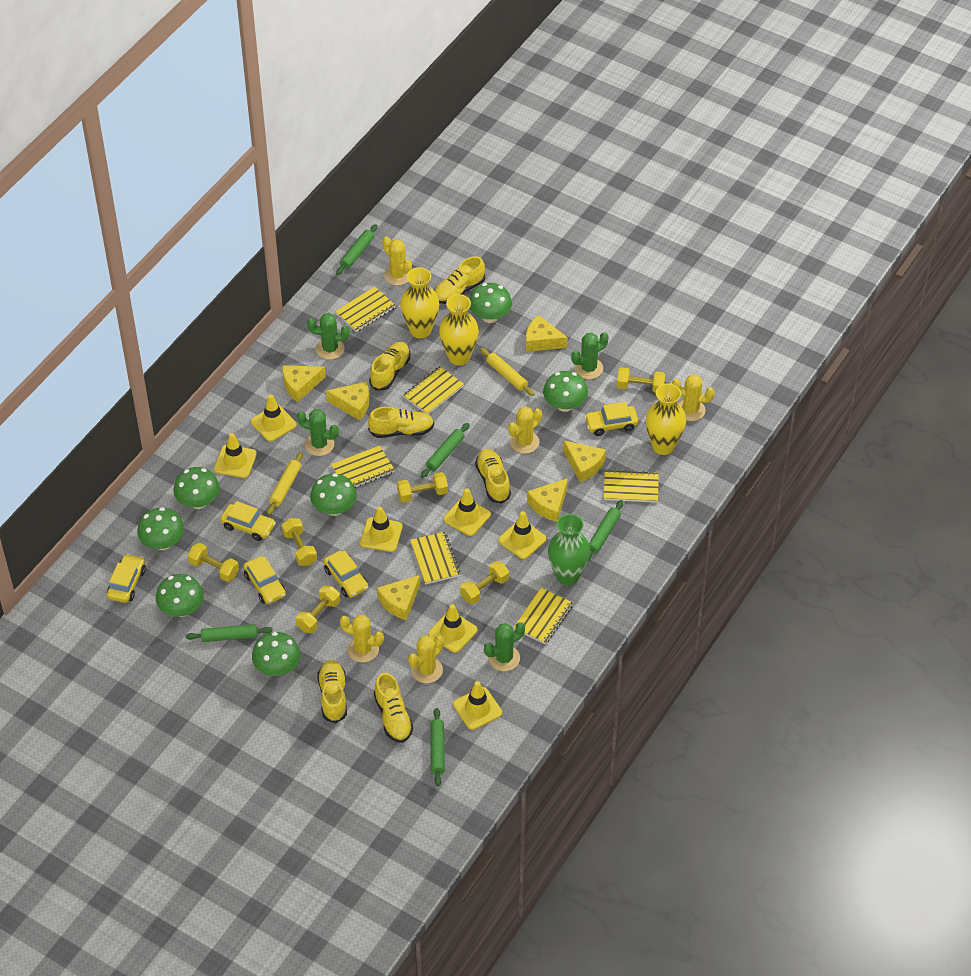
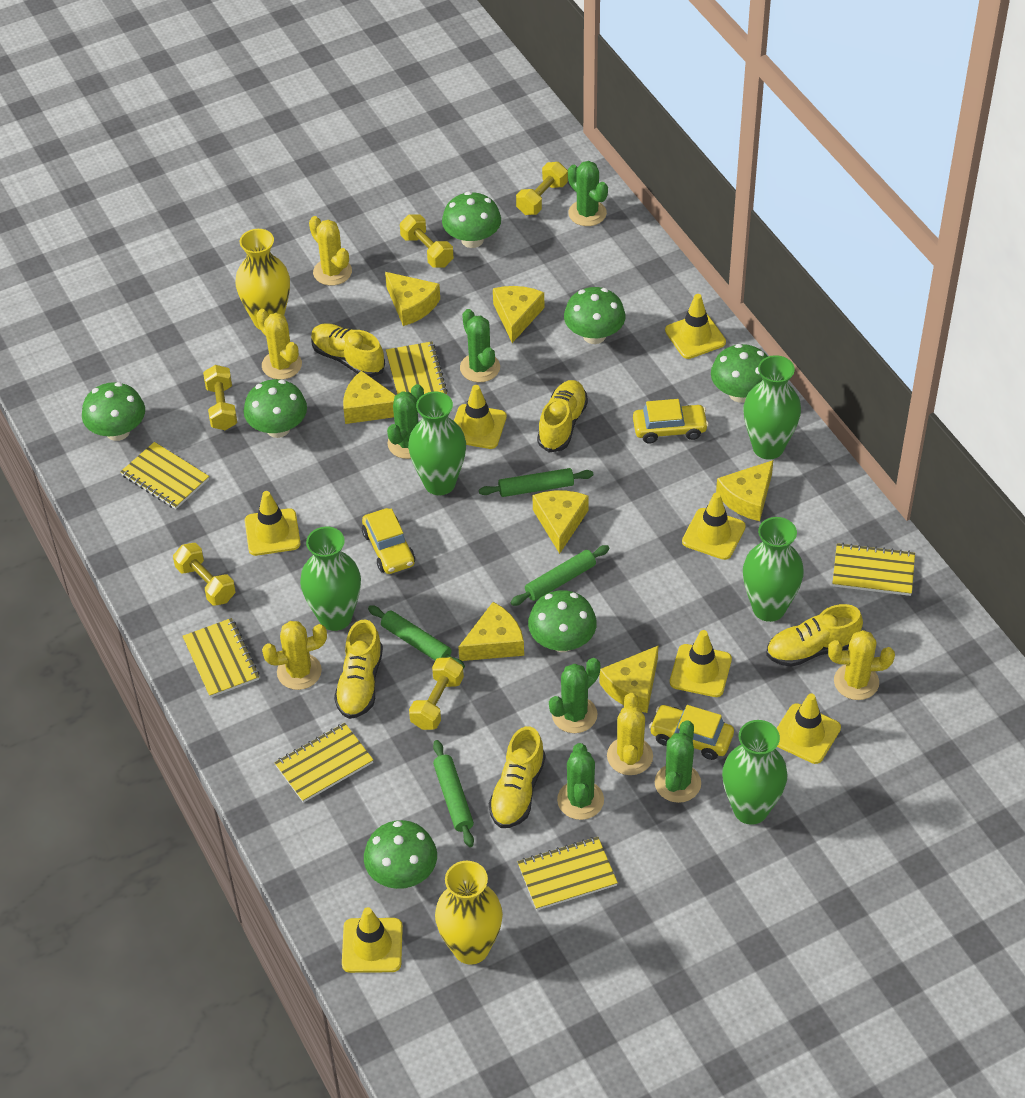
green cactus: 4 -> 6
green rolling pin: 5 -> 4
green vase: 1 -> 5
yellow car: 5 -> 3
yellow cheese: 6 -> 7
yellow dumbbell: 6 -> 5
yellow rolling pin: 2 -> 0
yellow shoe: 6 -> 5
yellow vase: 3 -> 2

